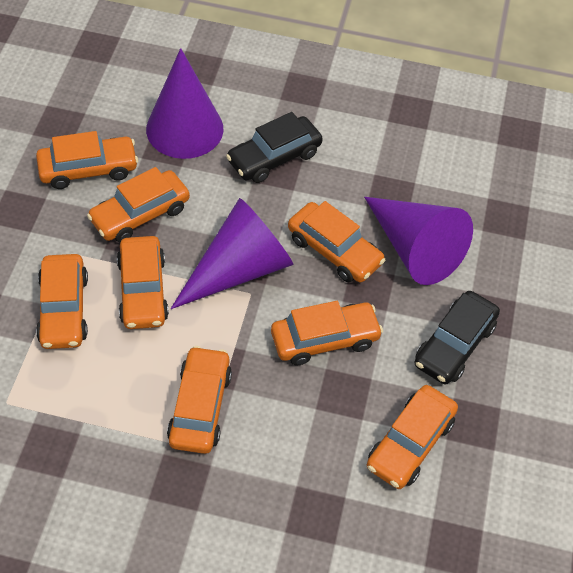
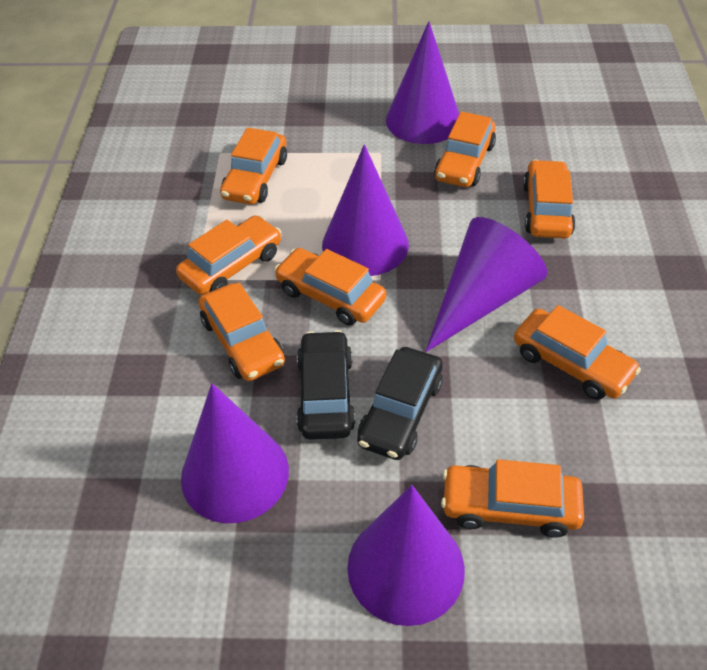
purple cone: 3 -> 5

